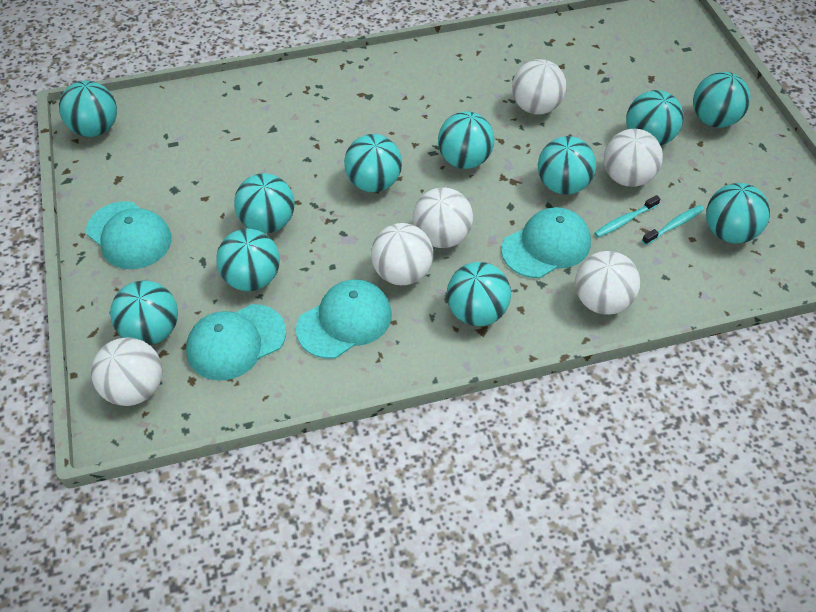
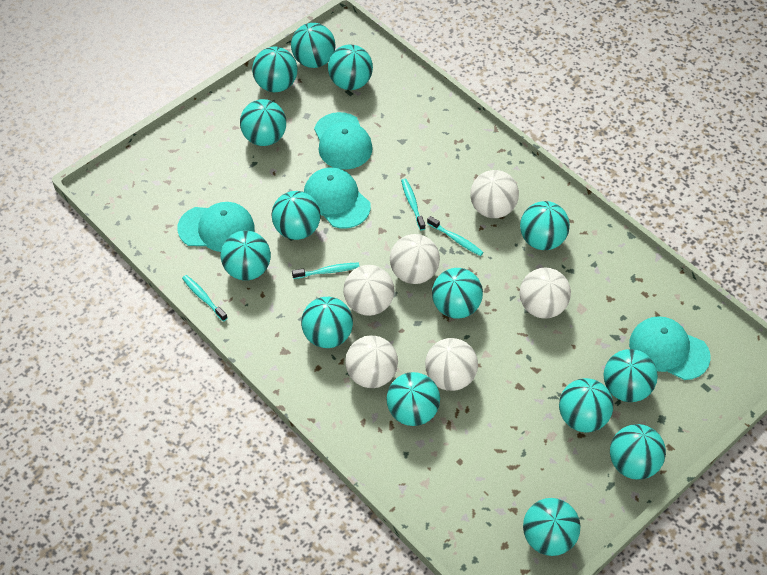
turquoise ball: 11 -> 14
turquoise toothbrush: 2 -> 4

